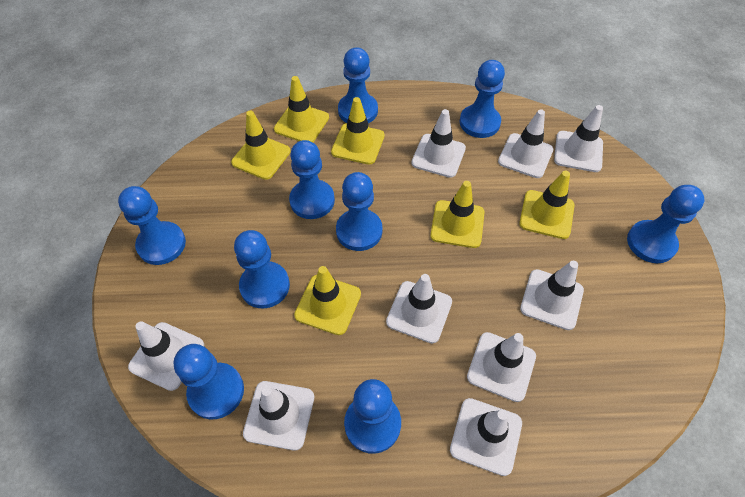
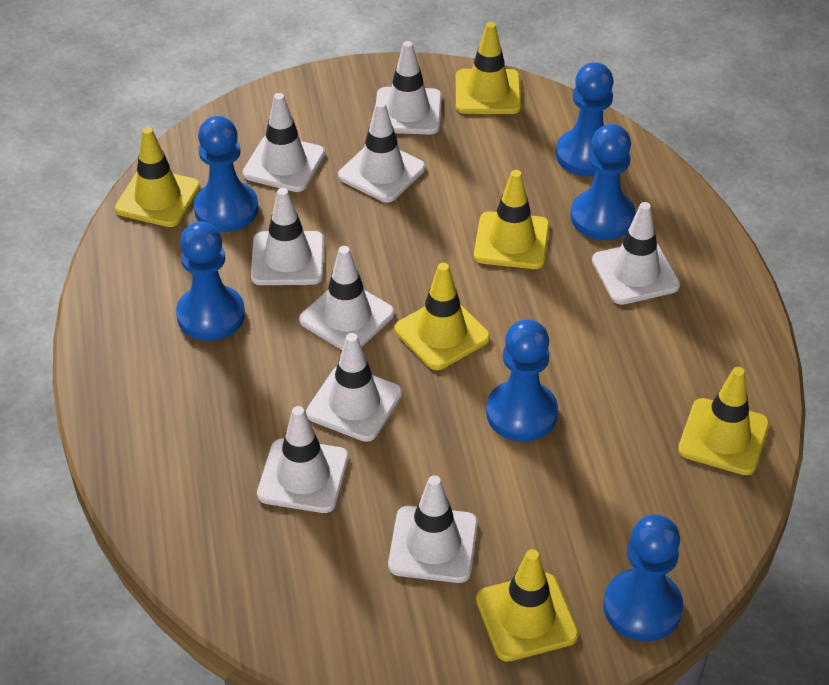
blue pawn: 9 -> 6

